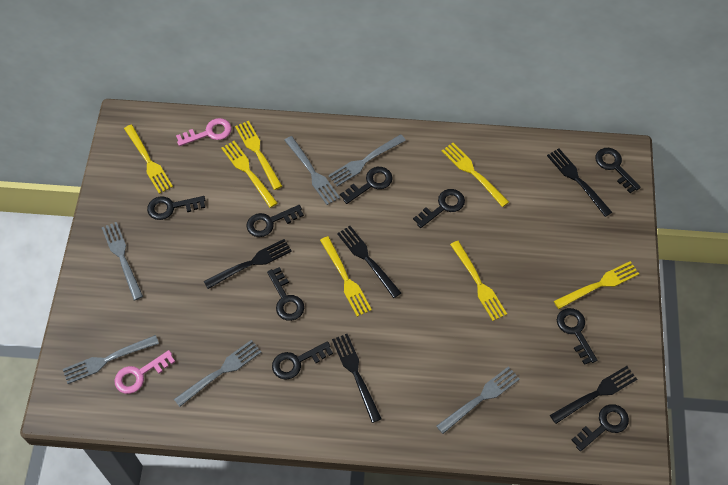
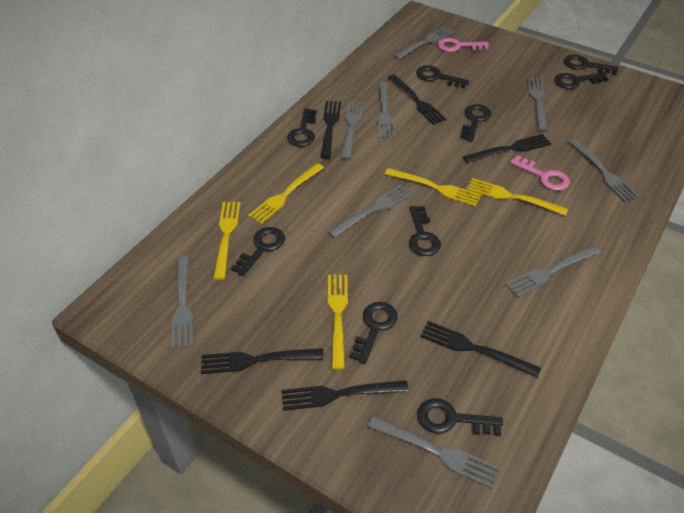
black fork: 5 -> 6
grey fork: 6 -> 9
yellow fork: 7 -> 5

